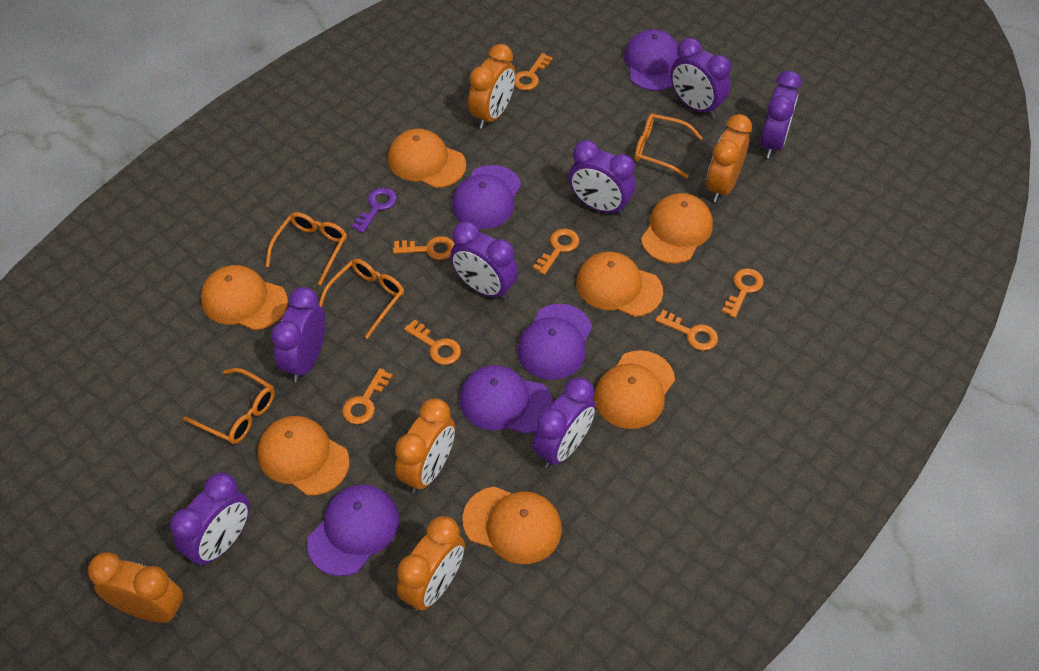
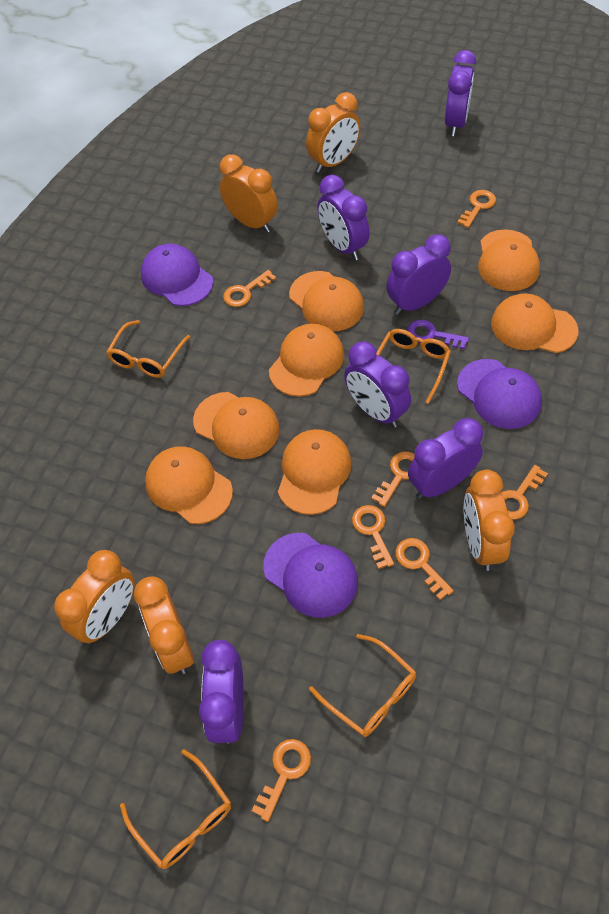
purple cap: 5 -> 3
purple clock: 7 -> 6

